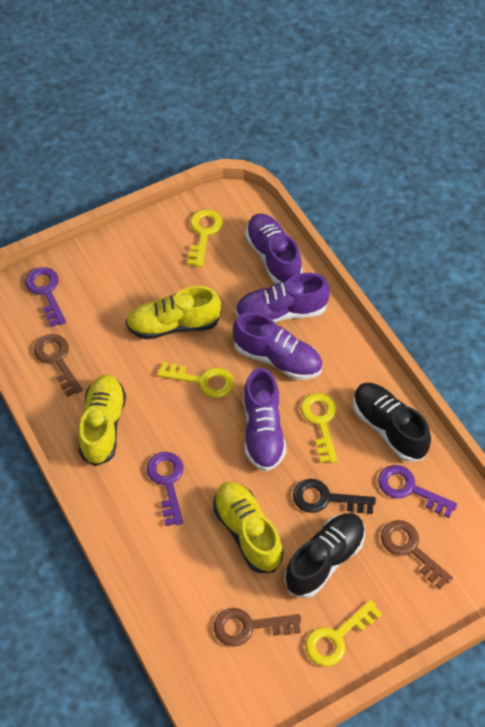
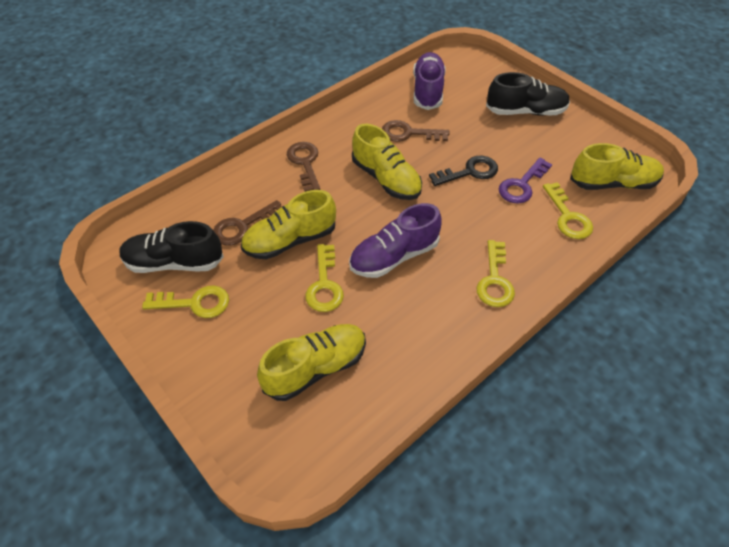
purple key: 3 -> 1
purple shoe: 4 -> 2
yellow shoe: 3 -> 4

